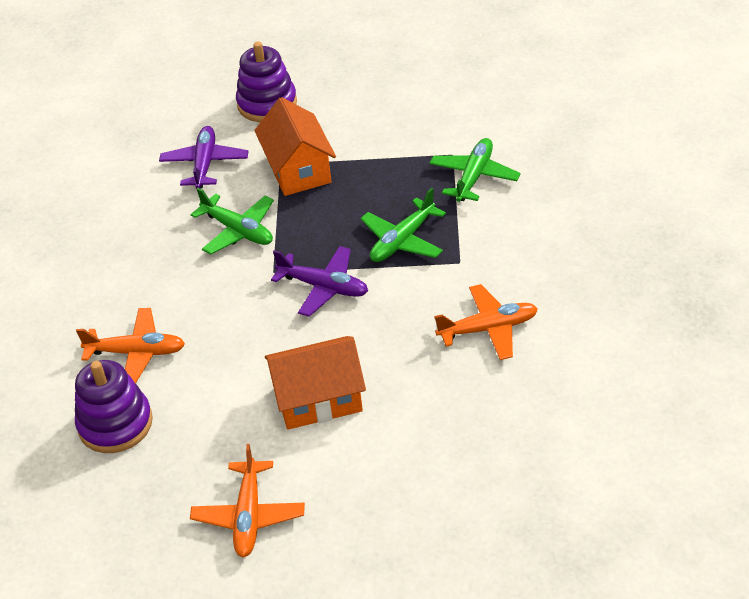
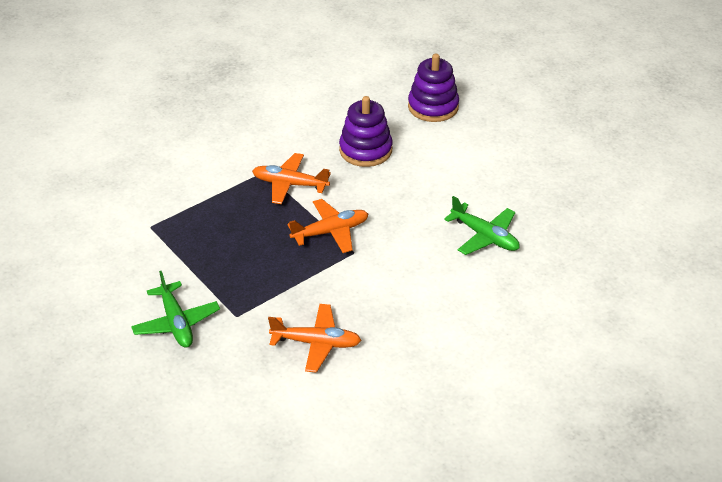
green plane: 3 -> 2
orange house: 2 -> 0
purple plane: 2 -> 0

